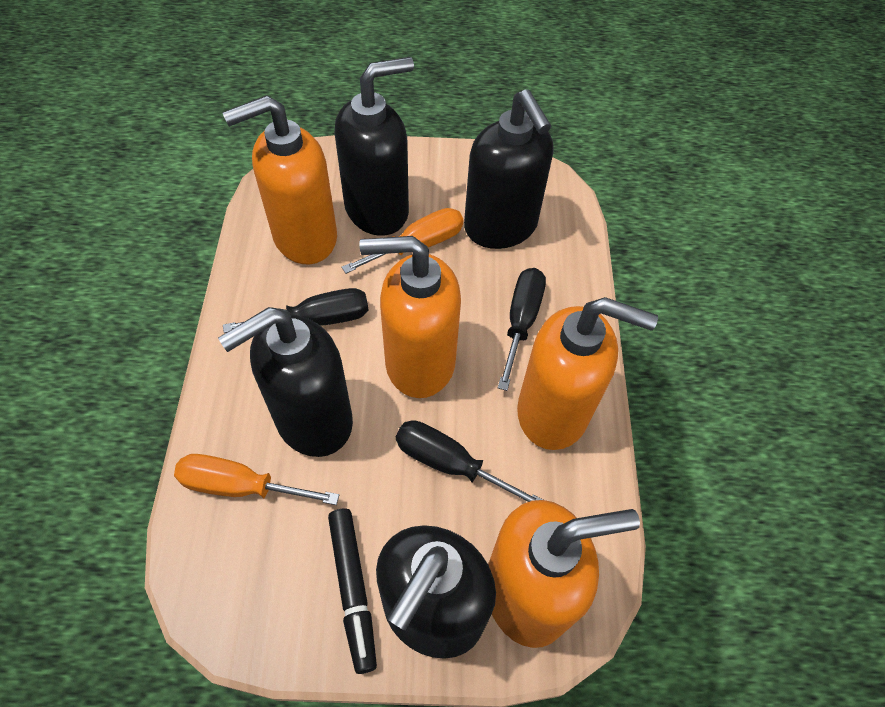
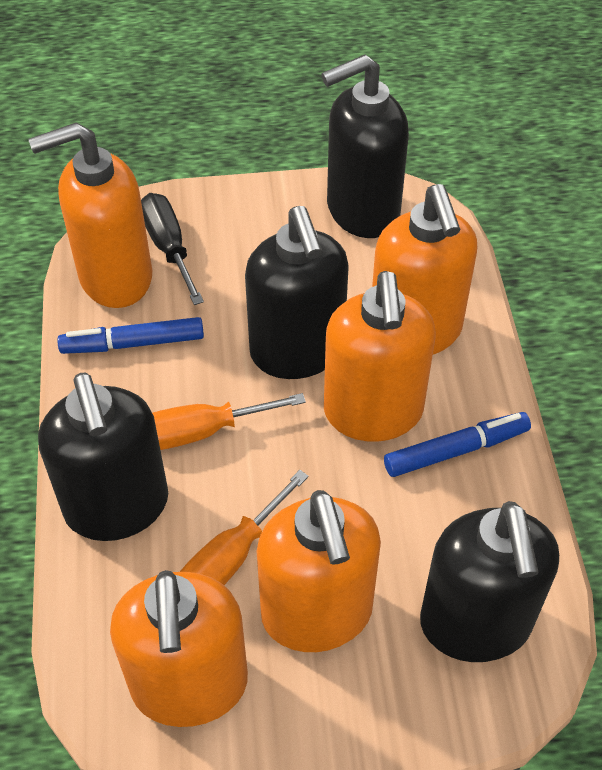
black marker: 1 -> 0
black screwdriver: 3 -> 1
blue marker: 0 -> 2
orange soap dispenser: 4 -> 5

